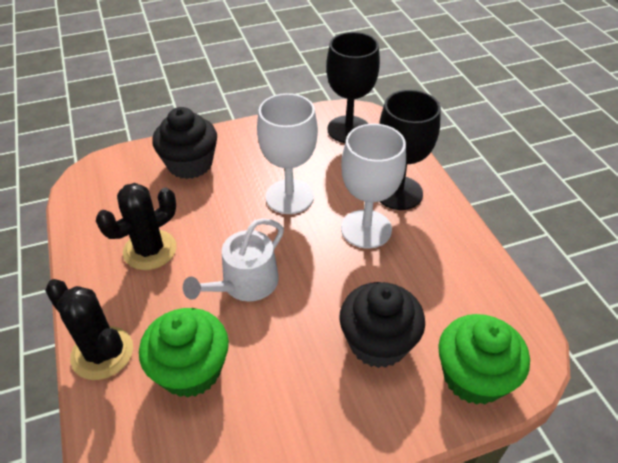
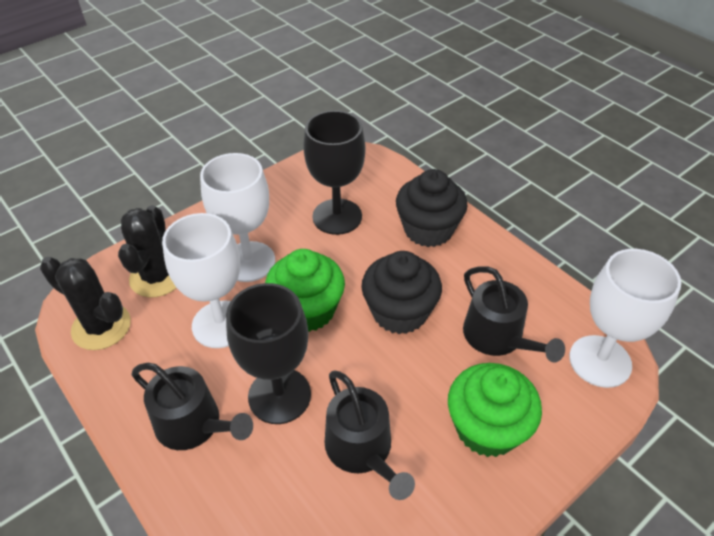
black watering can: 0 -> 3
white goblet: 2 -> 3
white watering can: 1 -> 0

